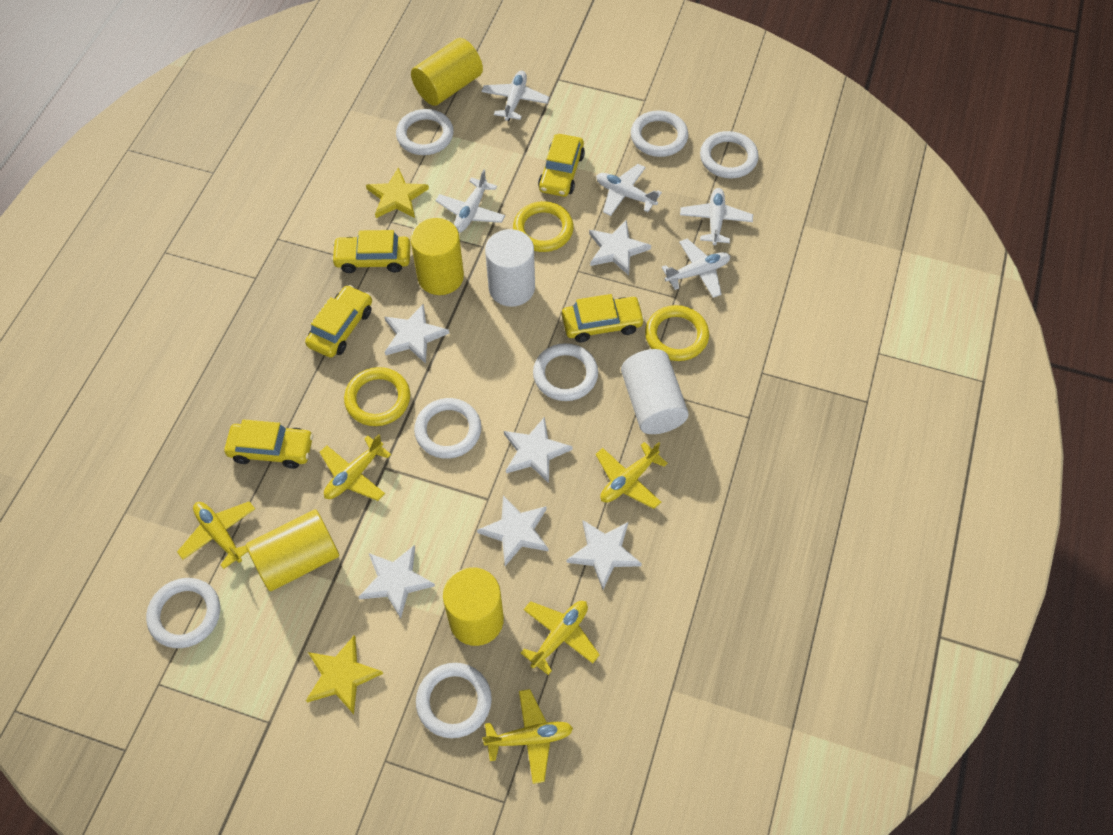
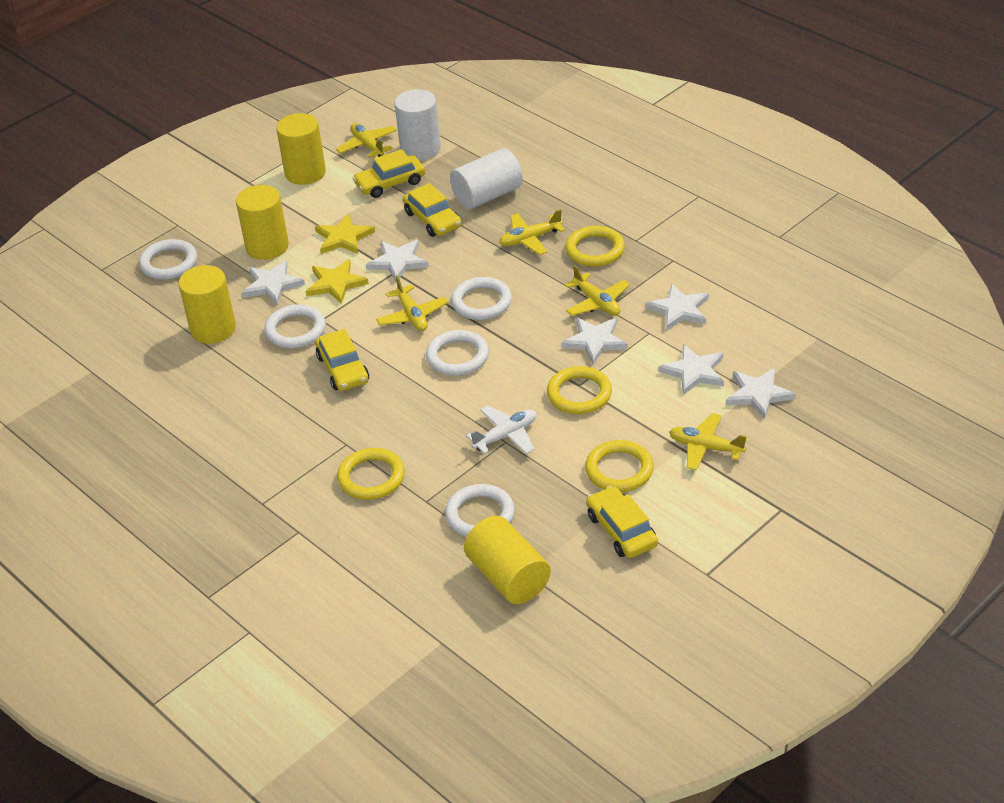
white plane: 5 -> 1
white ring: 7 -> 5
yellow car: 5 -> 4
yellow ring: 3 -> 4

